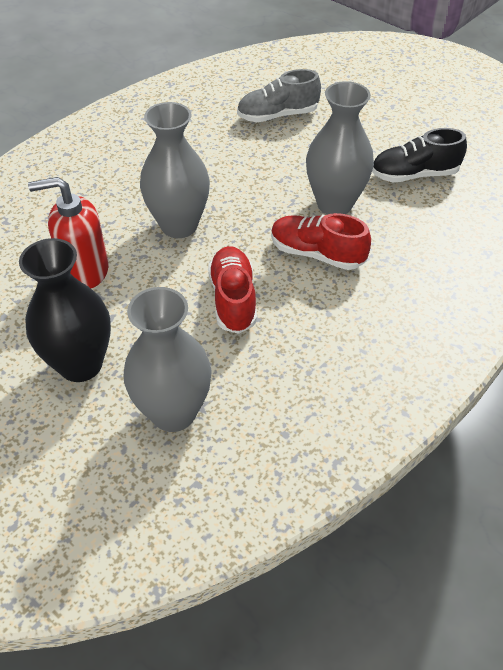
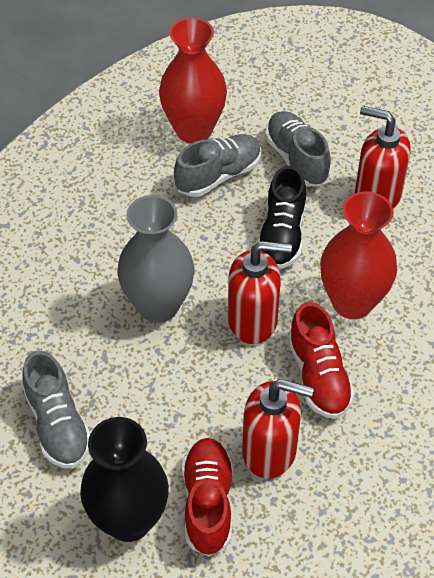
grey shoe: 1 -> 3
grey vase: 3 -> 1
red soap dispenser: 1 -> 3
red vase: 0 -> 2

